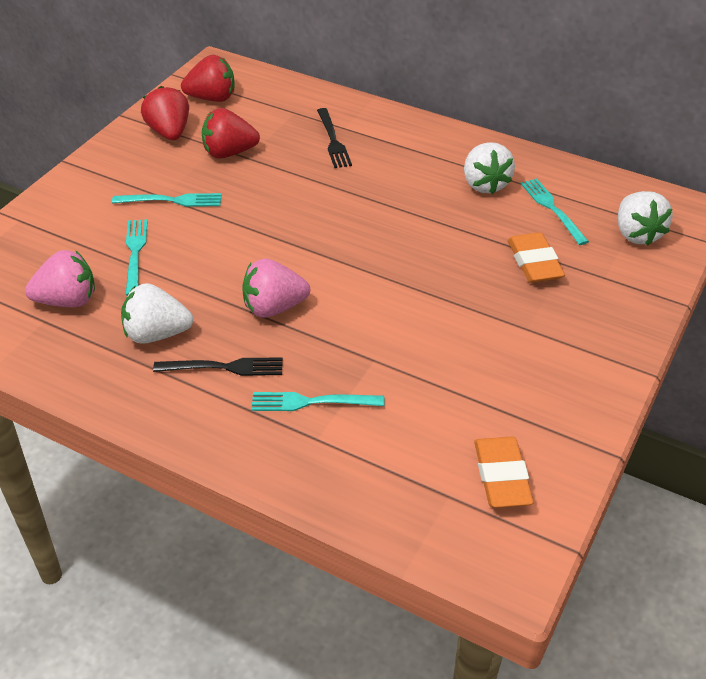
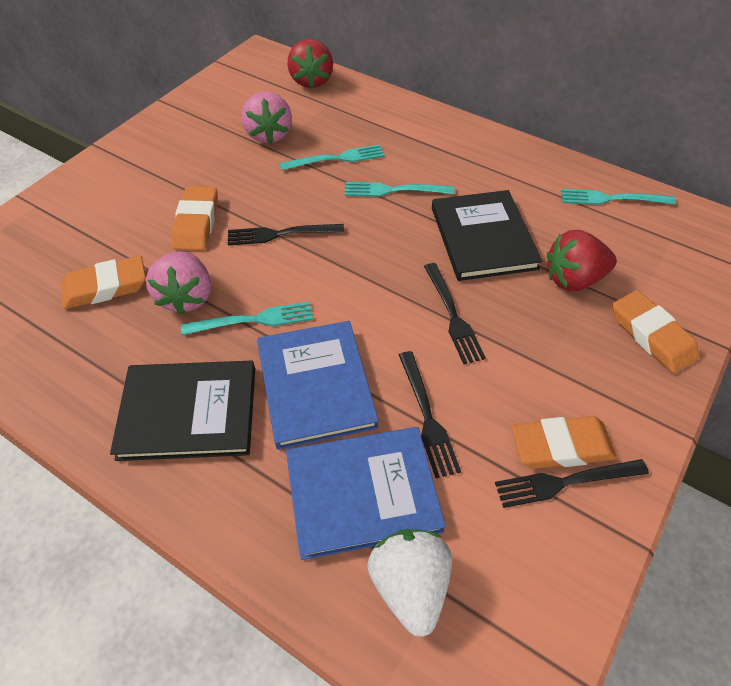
black book: 0 -> 2
black fork: 2 -> 4
blue book: 0 -> 2
orange eraser: 2 -> 4
red strawberry: 3 -> 2
white strawberry: 3 -> 1

